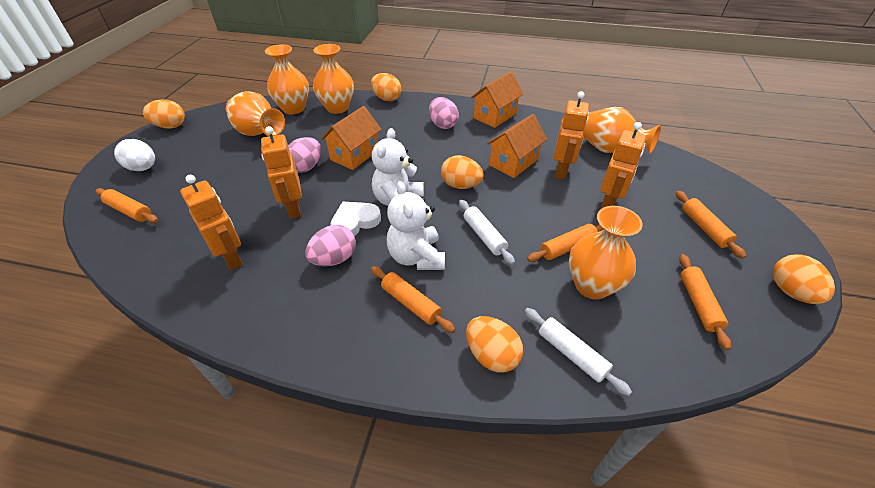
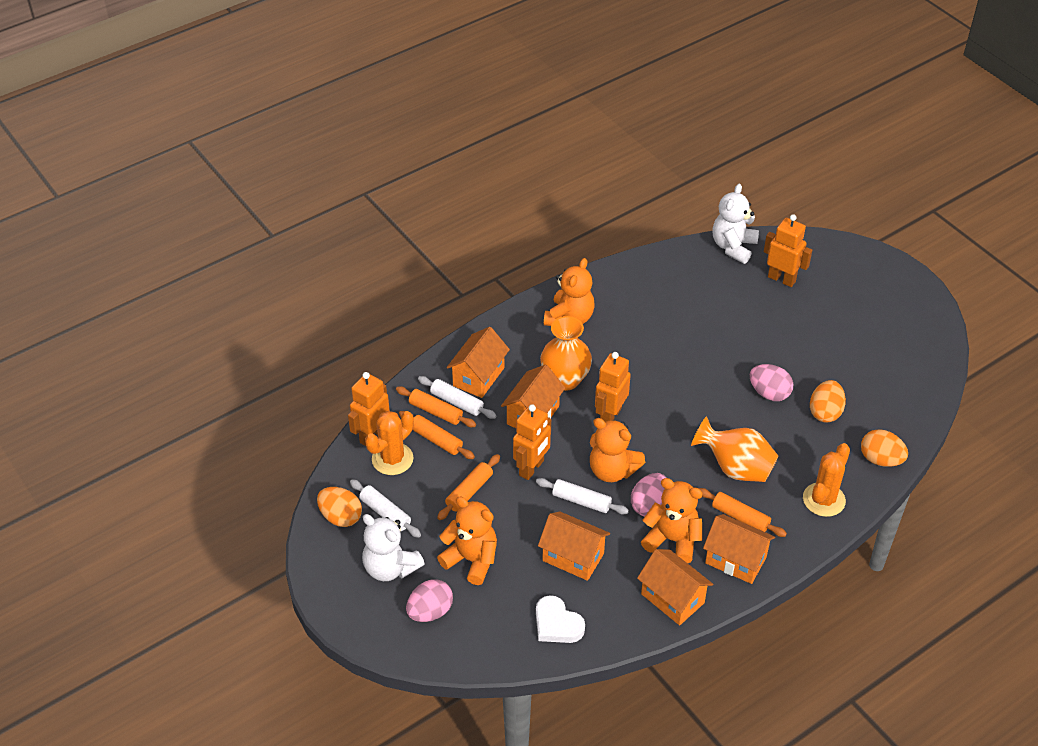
orange cactus: 0 -> 2
orange egg: 5 -> 3
orange house: 3 -> 5
orange rolling pin: 5 -> 4
orange teddy bear: 0 -> 4
orange vase: 5 -> 2
white egg: 1 -> 0
white rolling pin: 2 -> 3

